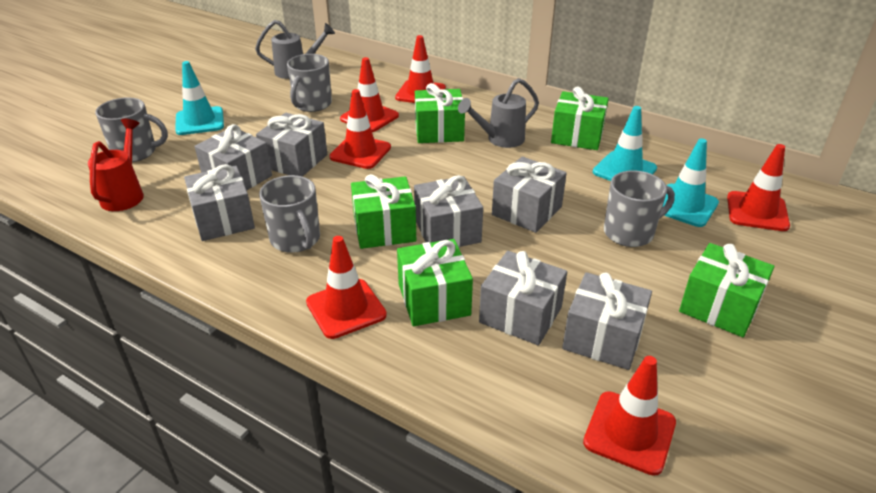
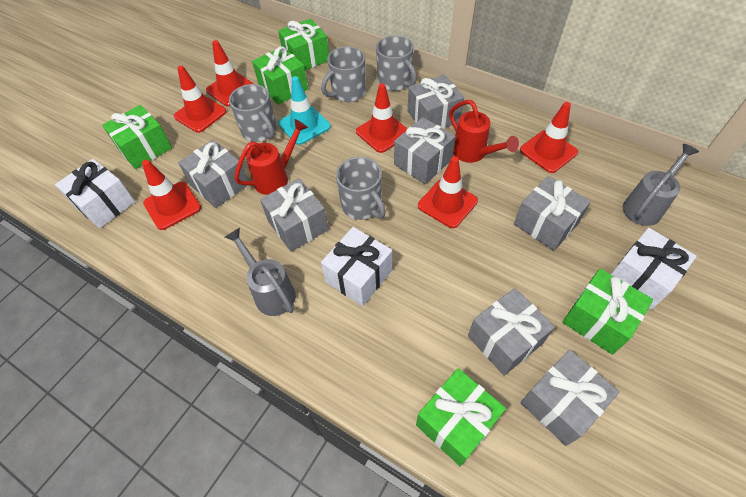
red watering can: 1 -> 2
turquoise traffic cone: 3 -> 1
white gift: 0 -> 3

